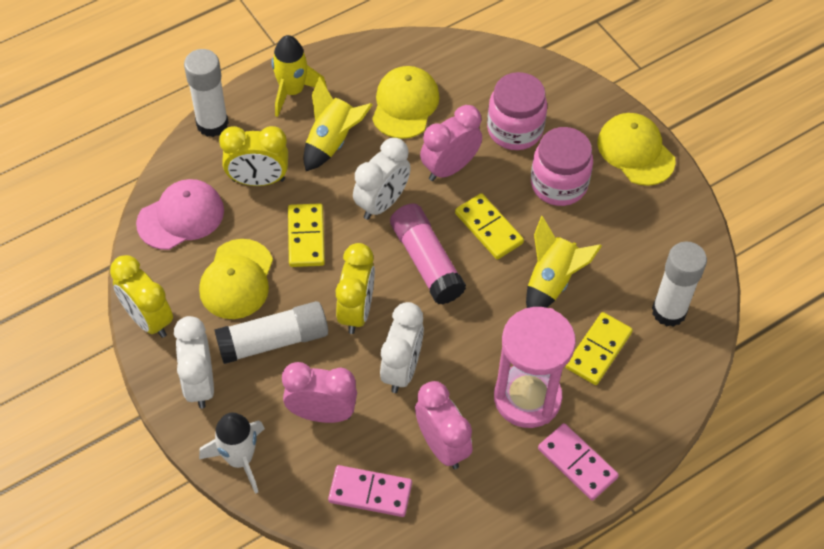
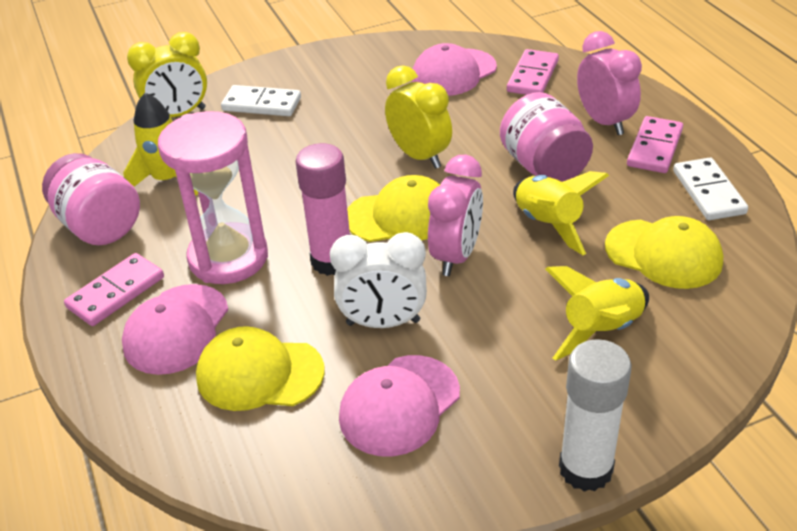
pink cap: 1 -> 3
pink clock: 3 -> 2
pink domino: 2 -> 3
white clock: 3 -> 1
white domino: 0 -> 2
white glue stick: 3 -> 1
white rocket: 1 -> 0
yellow clock: 3 -> 2
yellow domino: 3 -> 0

